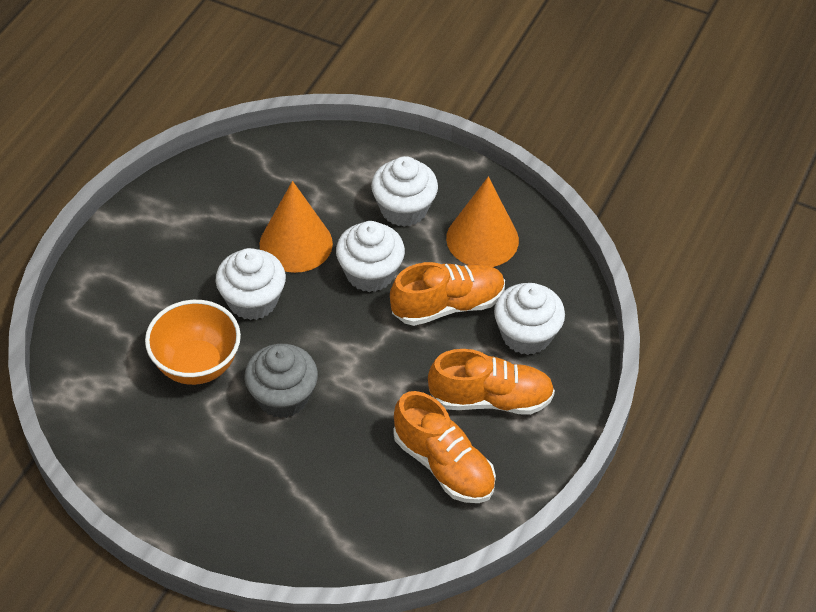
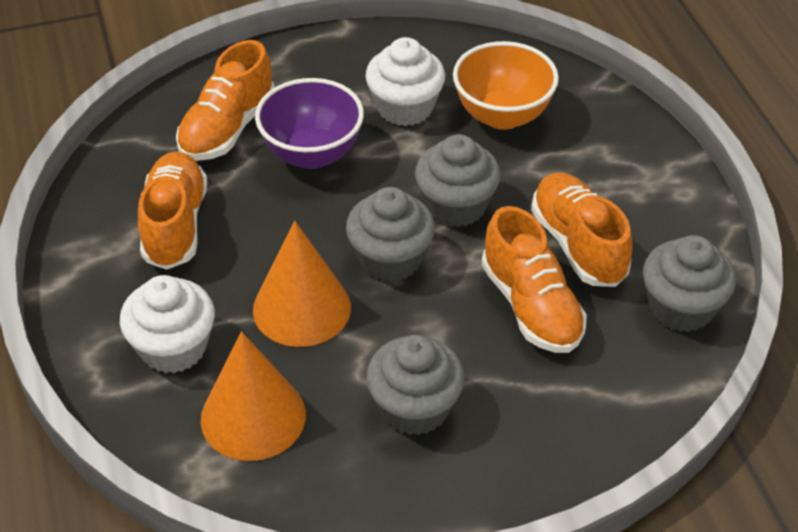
grey cupcake: 1 -> 4
orange shoe: 3 -> 4
purple bowl: 0 -> 1
white cupcake: 4 -> 2

